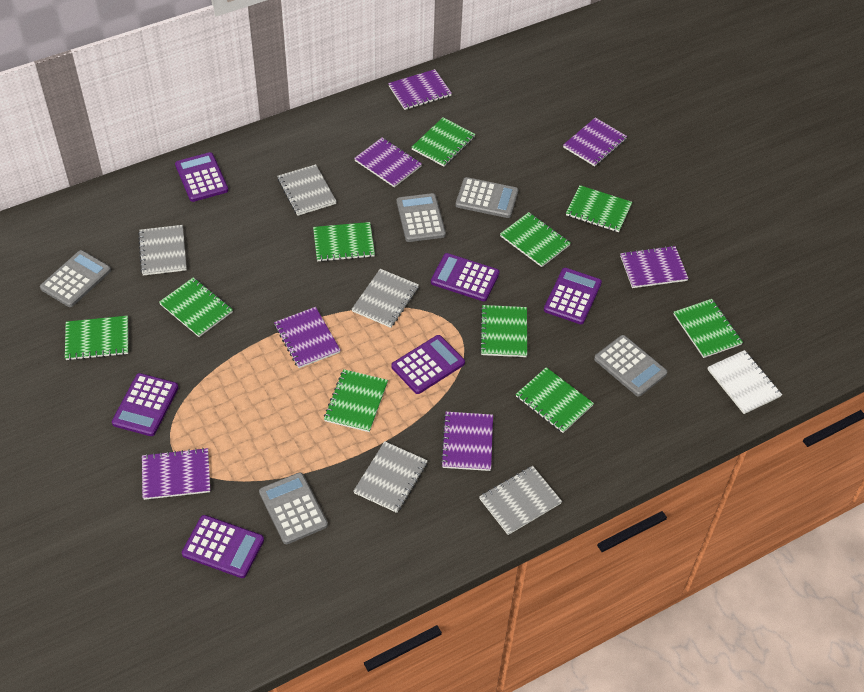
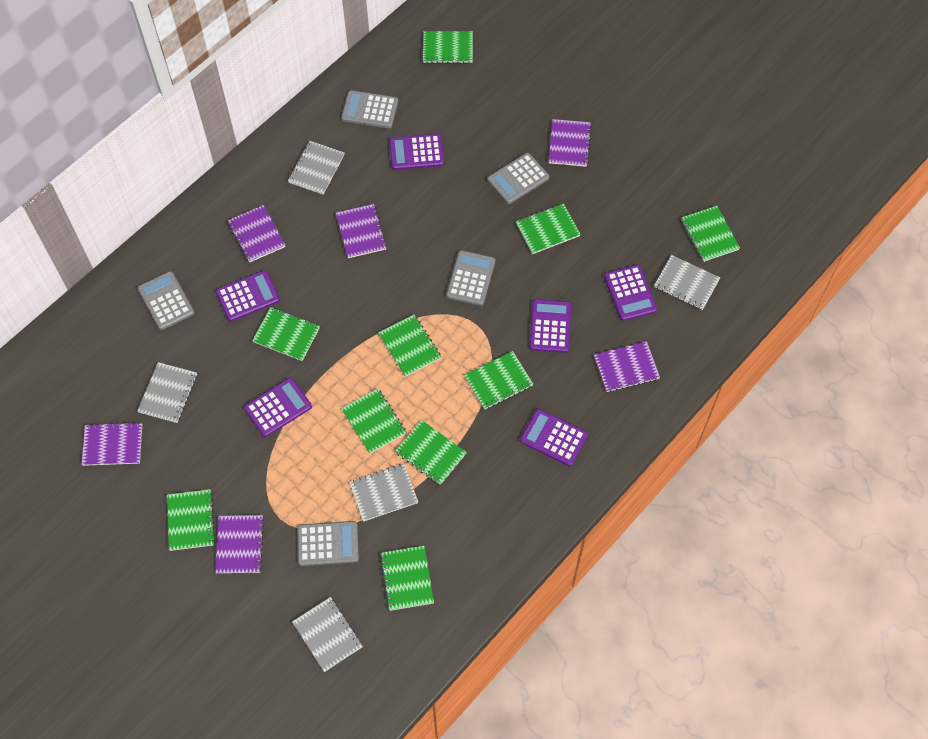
purple notebook: 7 -> 6
white notebook: 1 -> 0

